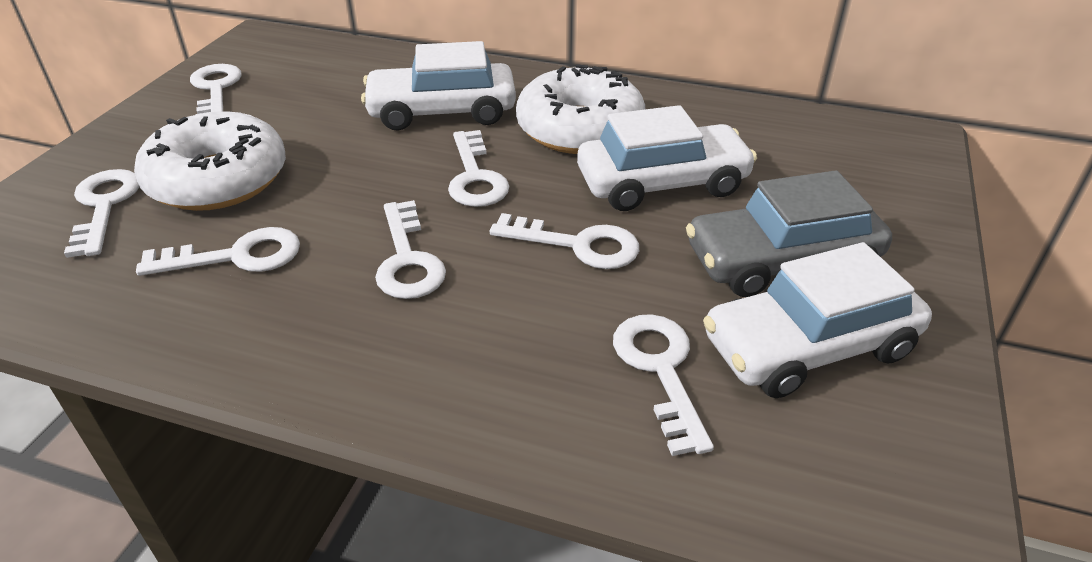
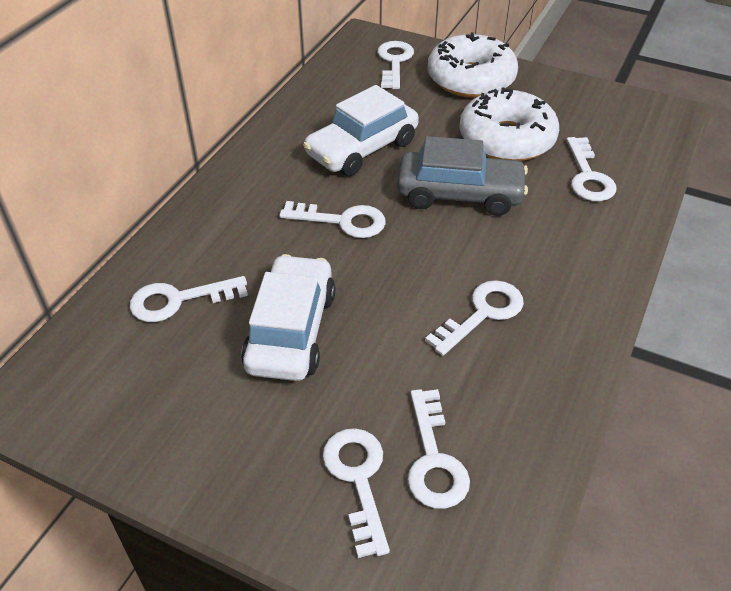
white car: 3 -> 2

